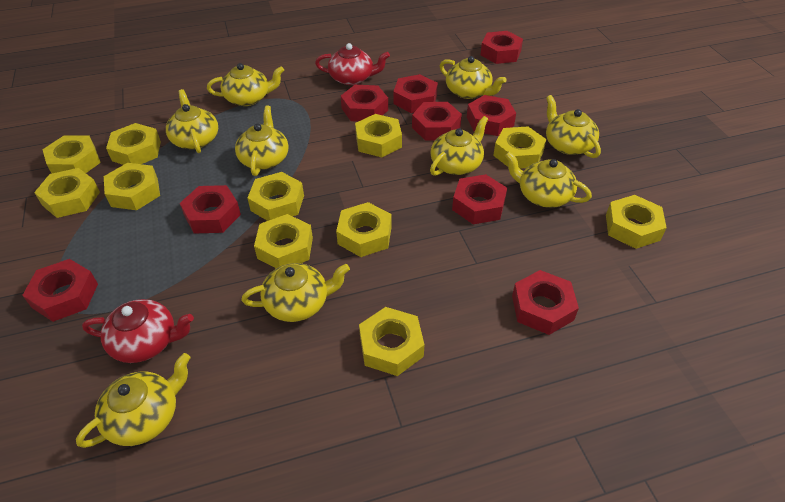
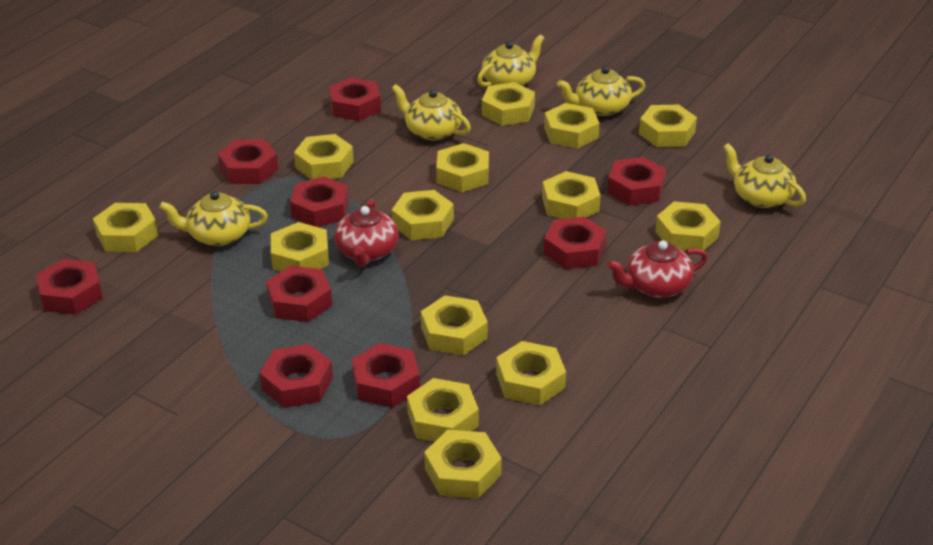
yellow nut: 11 -> 14
yellow teapot: 9 -> 5

